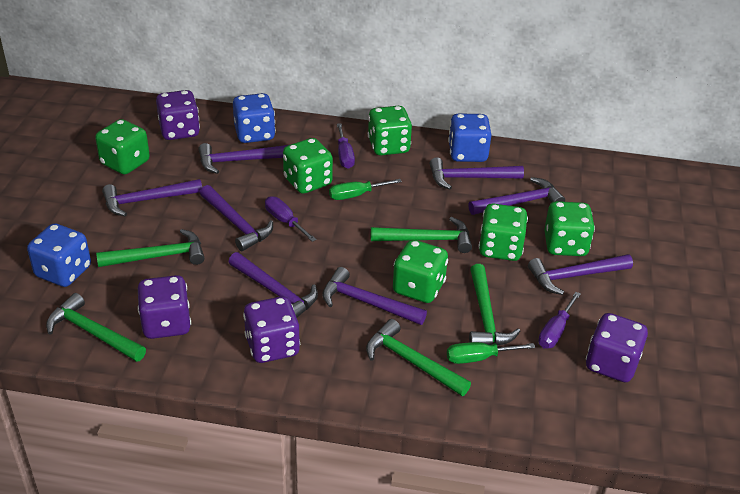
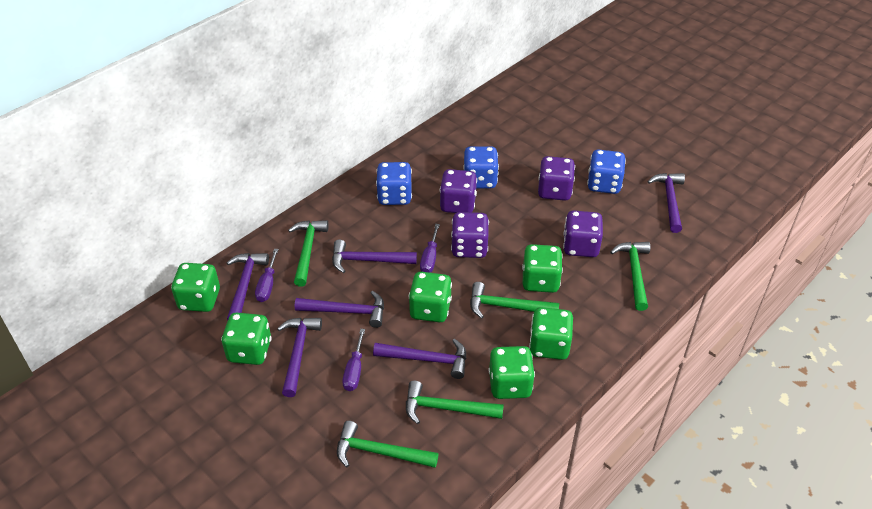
green screwdriver: 2 -> 0
purple hammer: 8 -> 6

